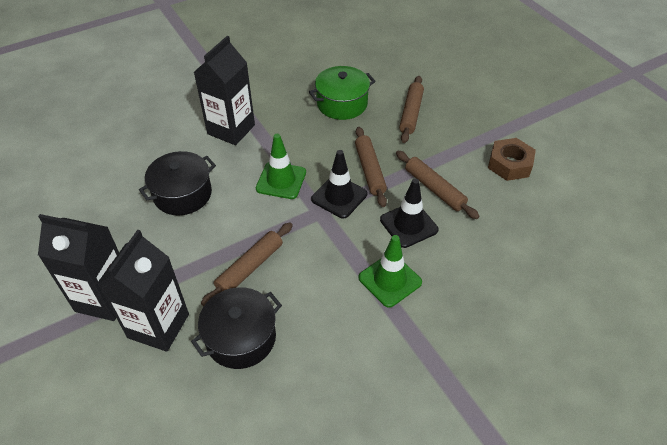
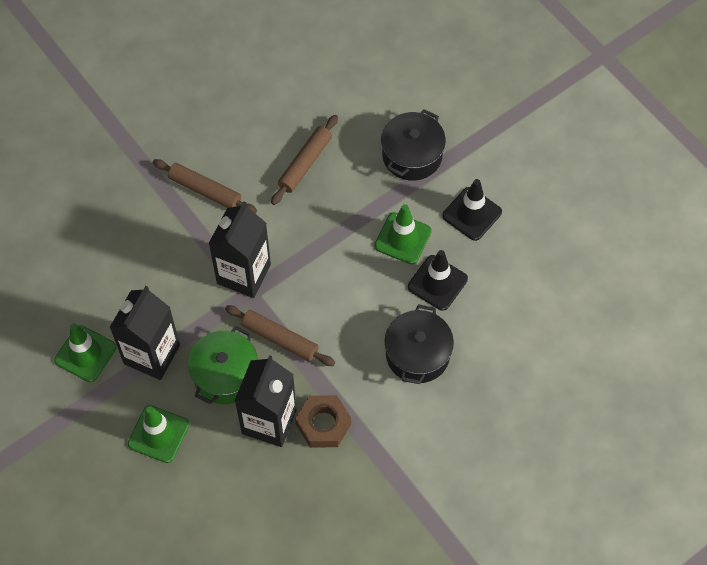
brown rolling pin: 4 -> 3
green traffic cone: 2 -> 3

